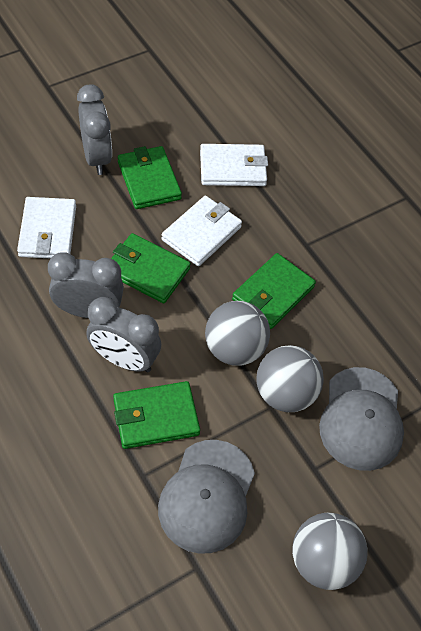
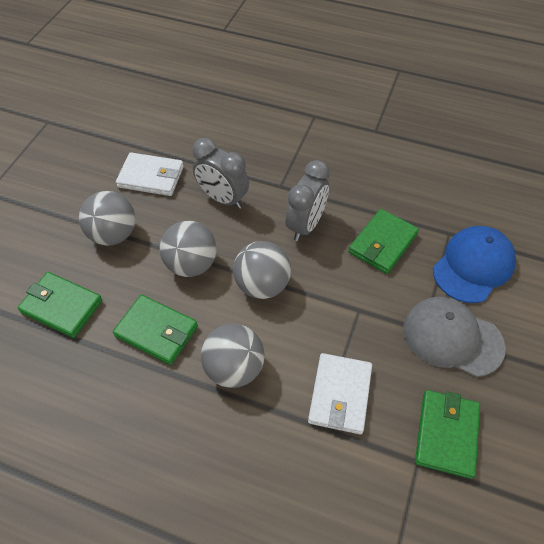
blue cap: 0 -> 1
grey ball: 3 -> 4
grey cap: 2 -> 1
grey clock: 3 -> 2
white wallet: 3 -> 2

